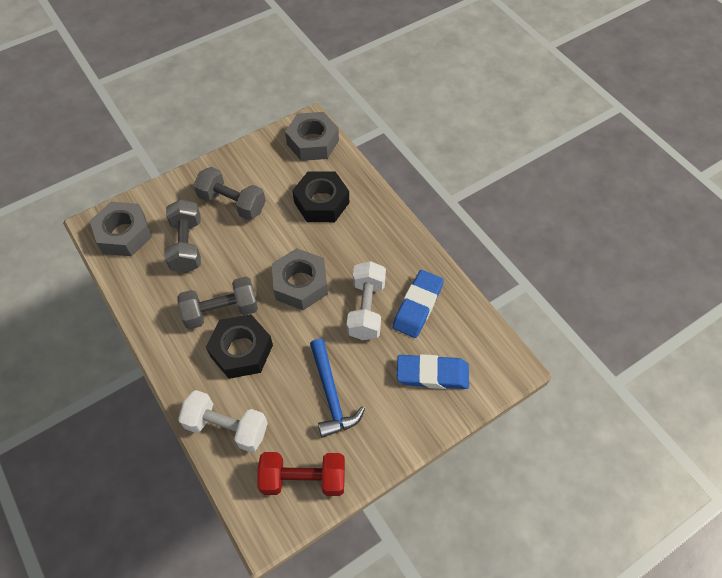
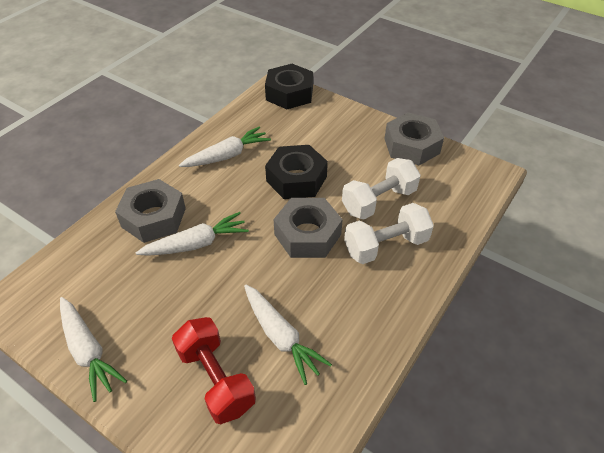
blue eraser: 2 -> 0
blue hammer: 1 -> 0
grey dumbbell: 3 -> 0
white carrot: 0 -> 4

